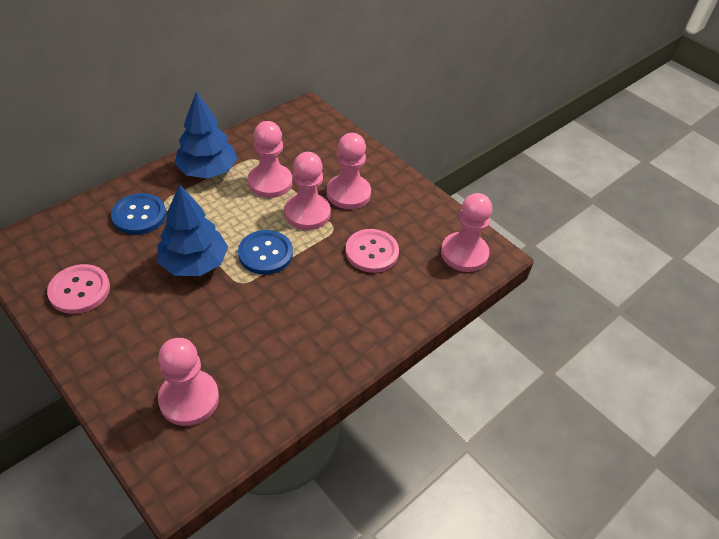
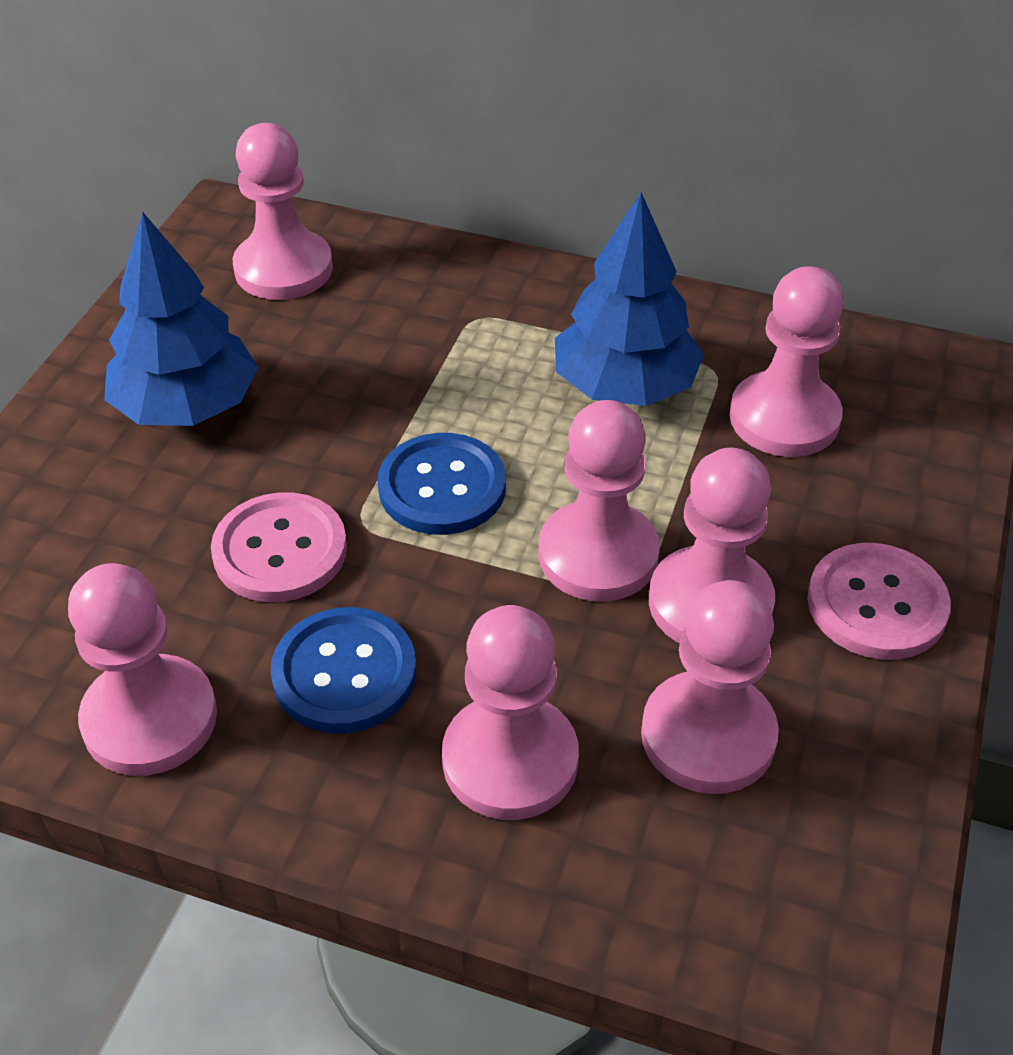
pink pawn: 5 -> 7

